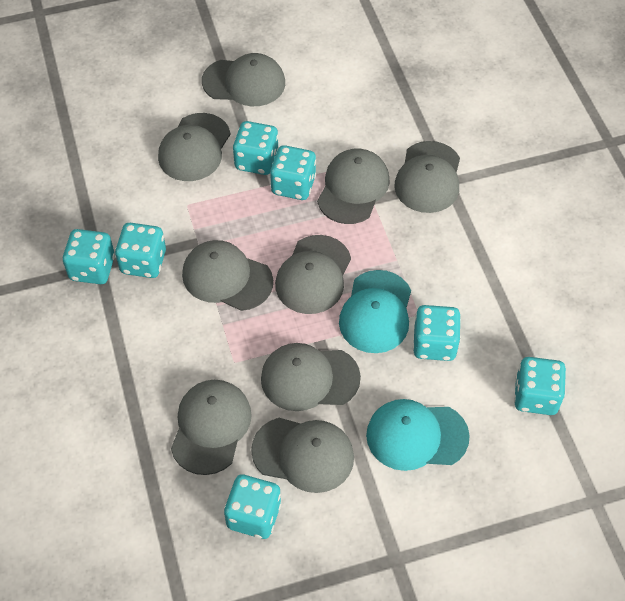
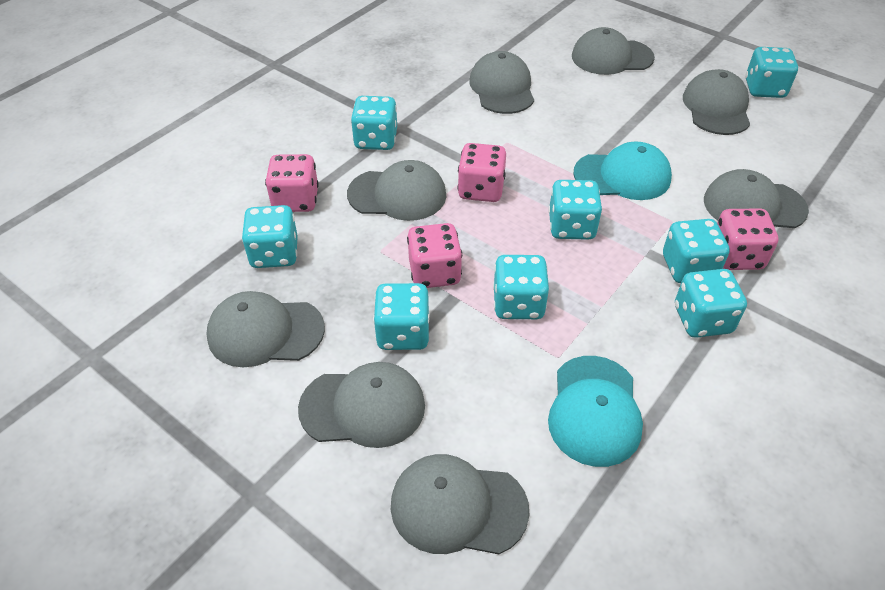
grey cap: 9 -> 8
pink dice: 0 -> 4
turquoise dice: 7 -> 8

